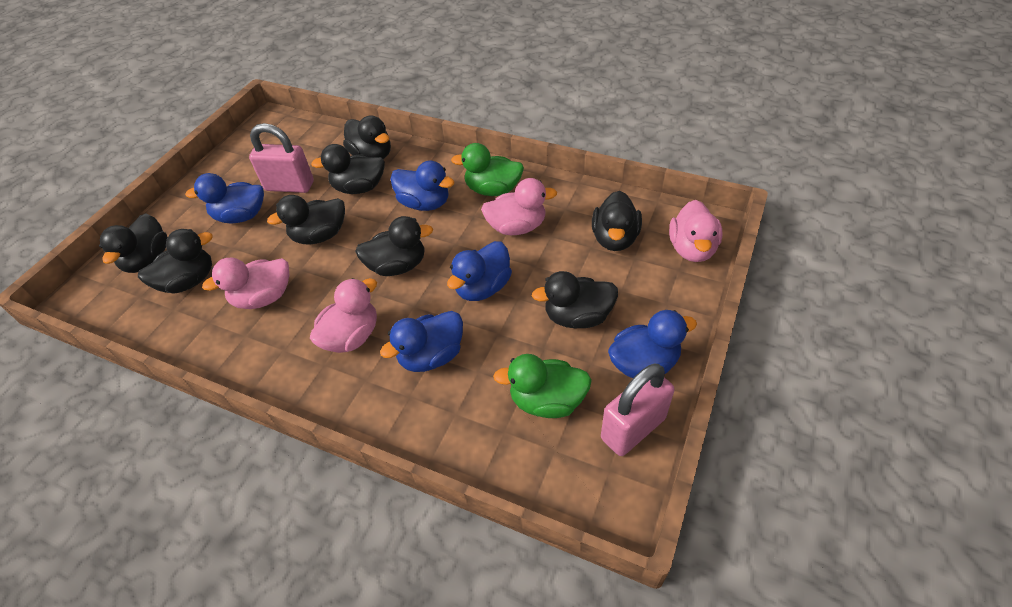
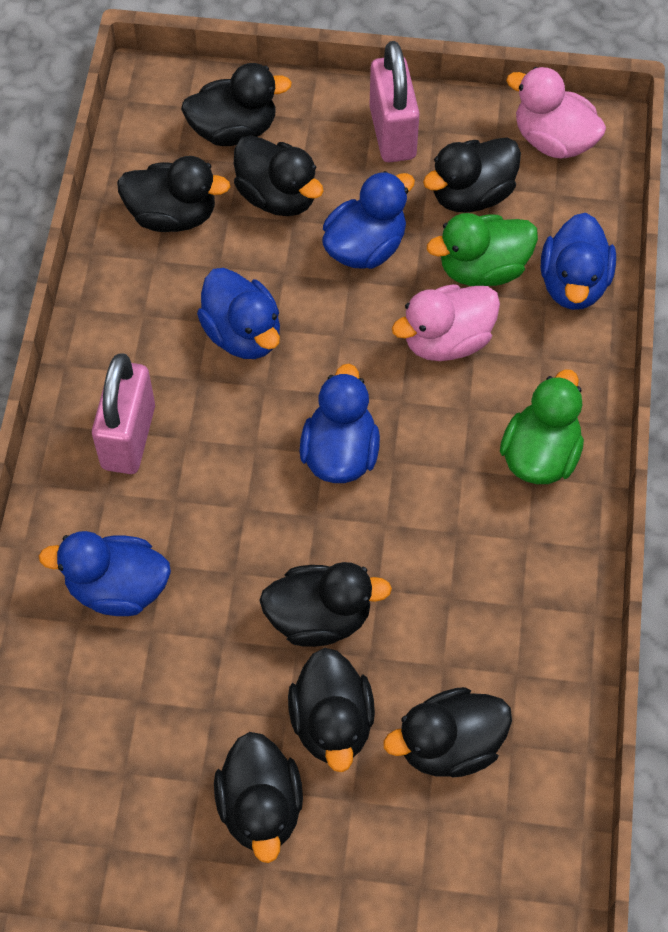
pink duck: 4 -> 2

